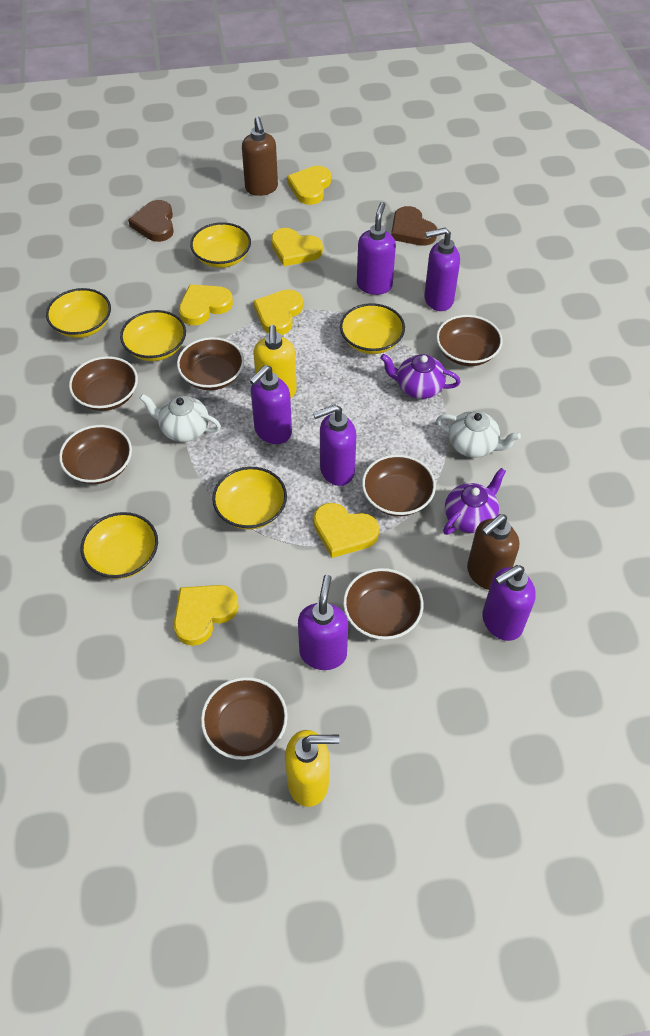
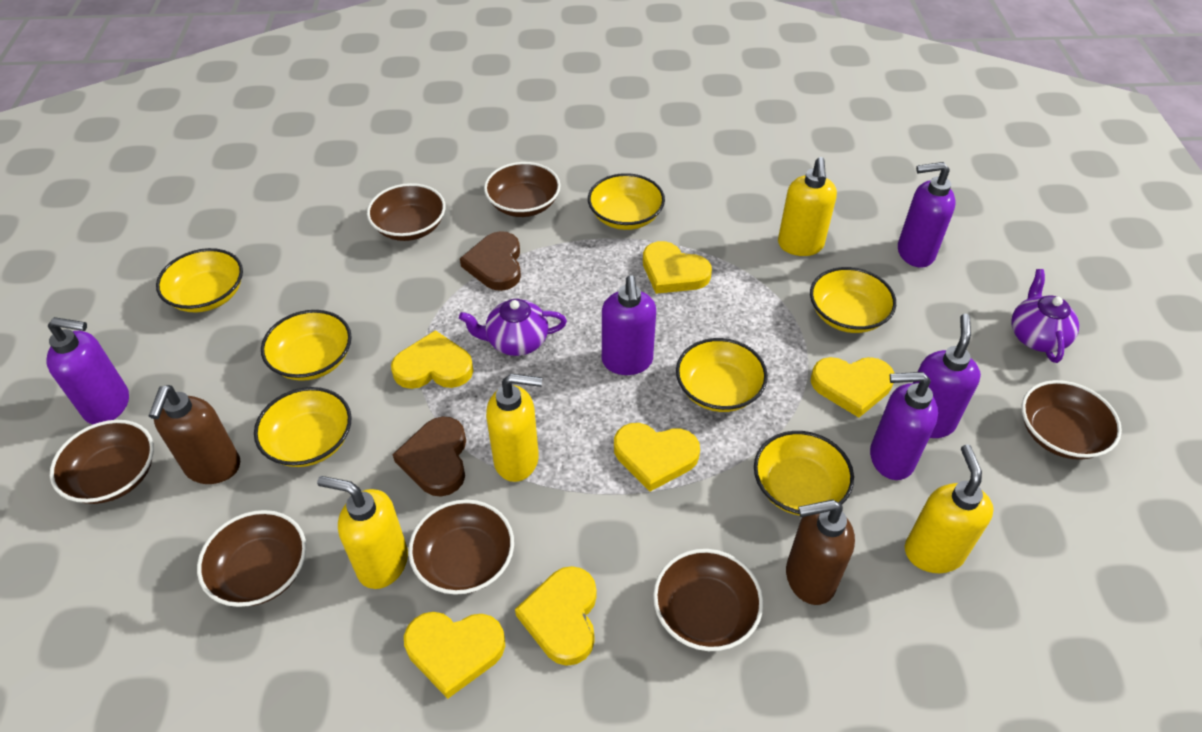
purple soap dispenser: 6 -> 5
white teapot: 2 -> 0
yellow bowl: 6 -> 7
yellow soap dispenser: 2 -> 4

